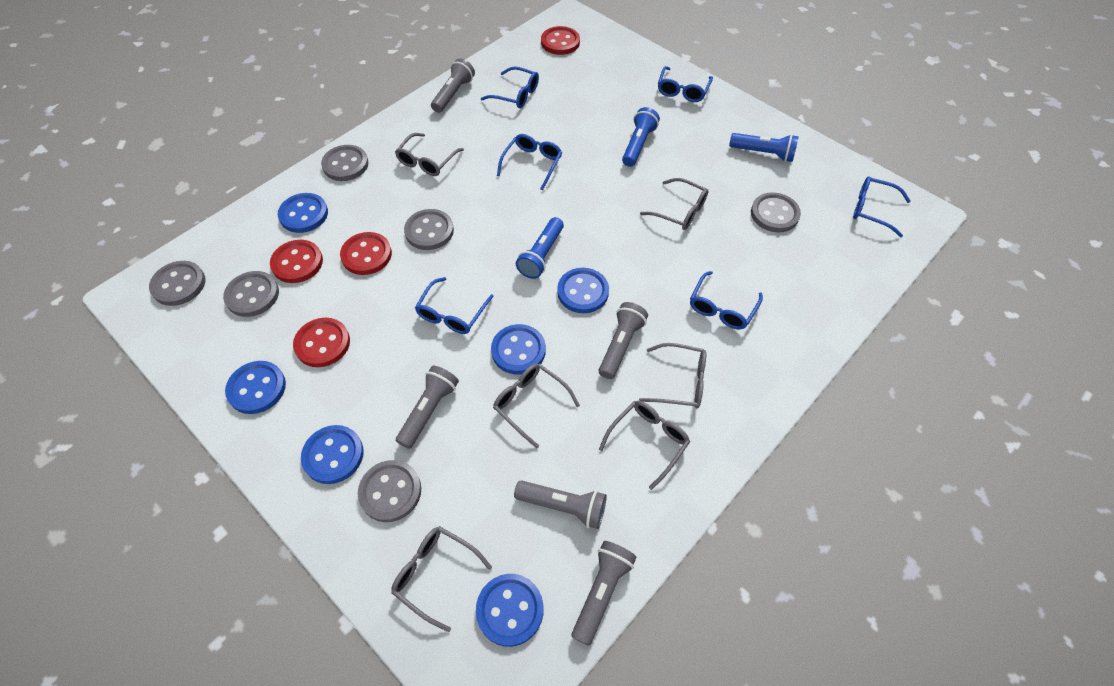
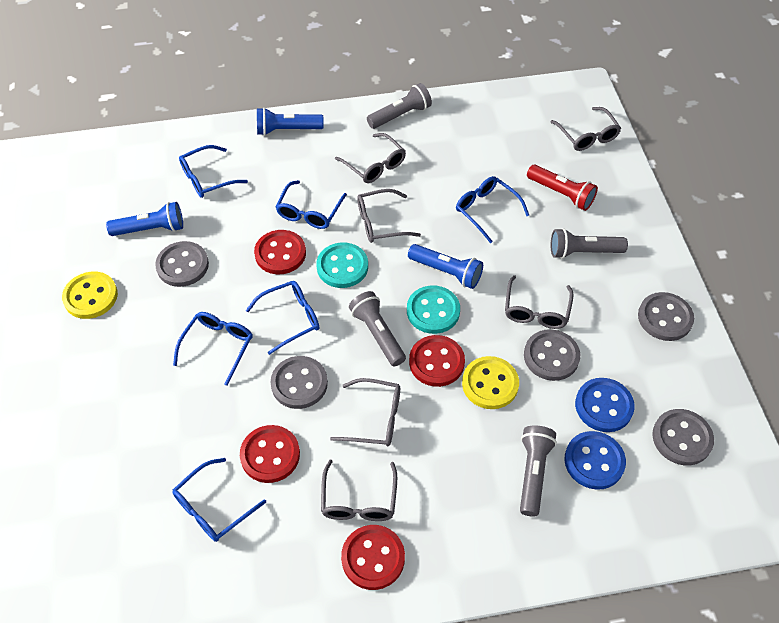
blue button: 6 -> 2
grey button: 6 -> 5
grey flashlight: 5 -> 4
red flashlight: 0 -> 1
turquoise button: 0 -> 2
yellow button: 0 -> 2

